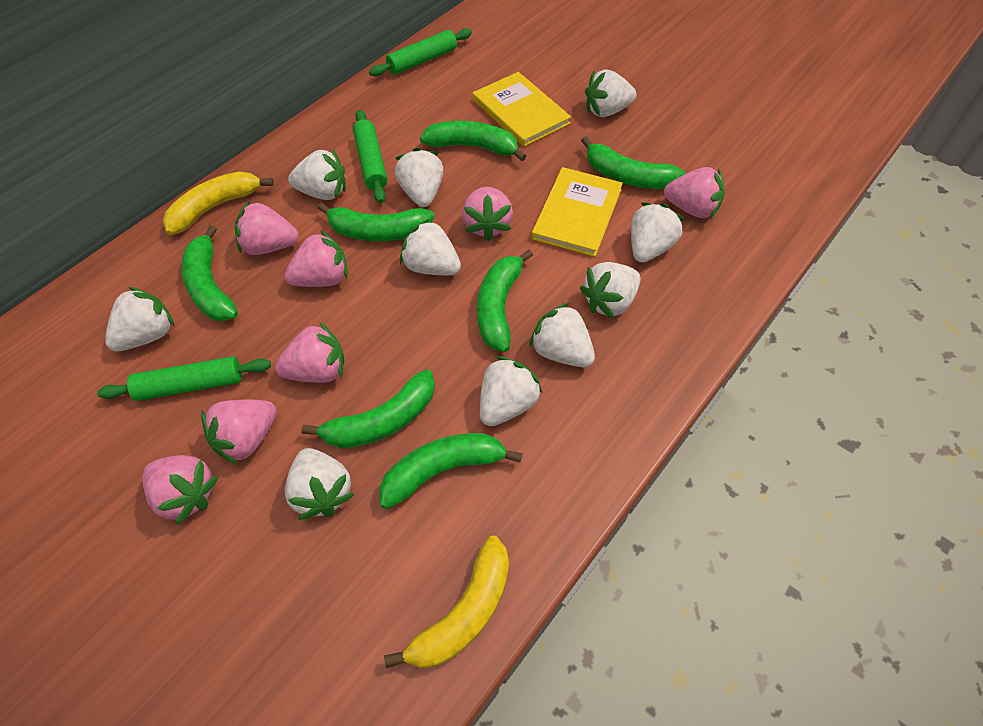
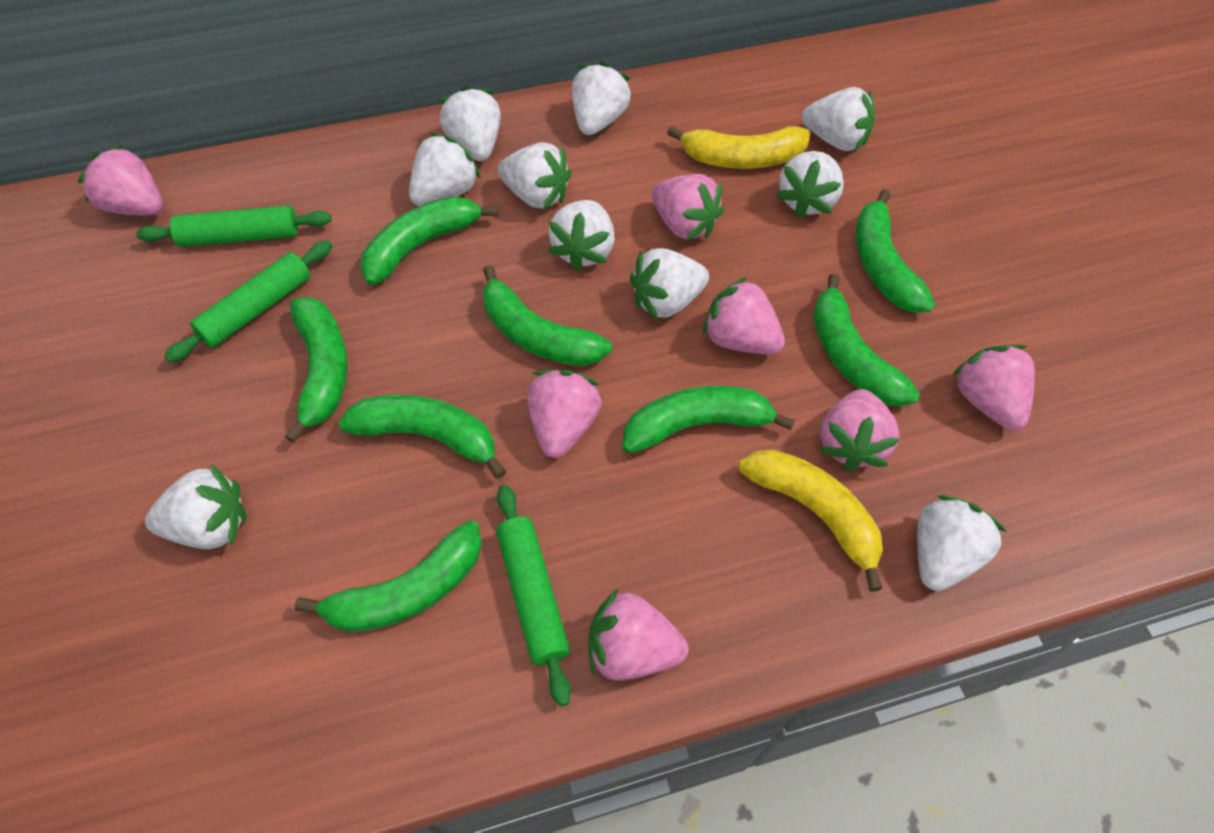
green banana: 7 -> 8
yellow book: 2 -> 0

